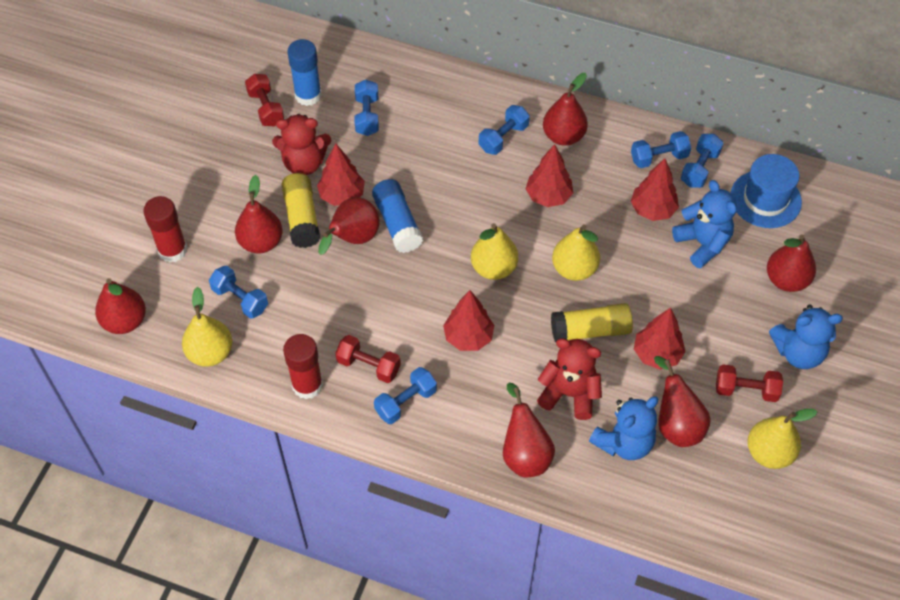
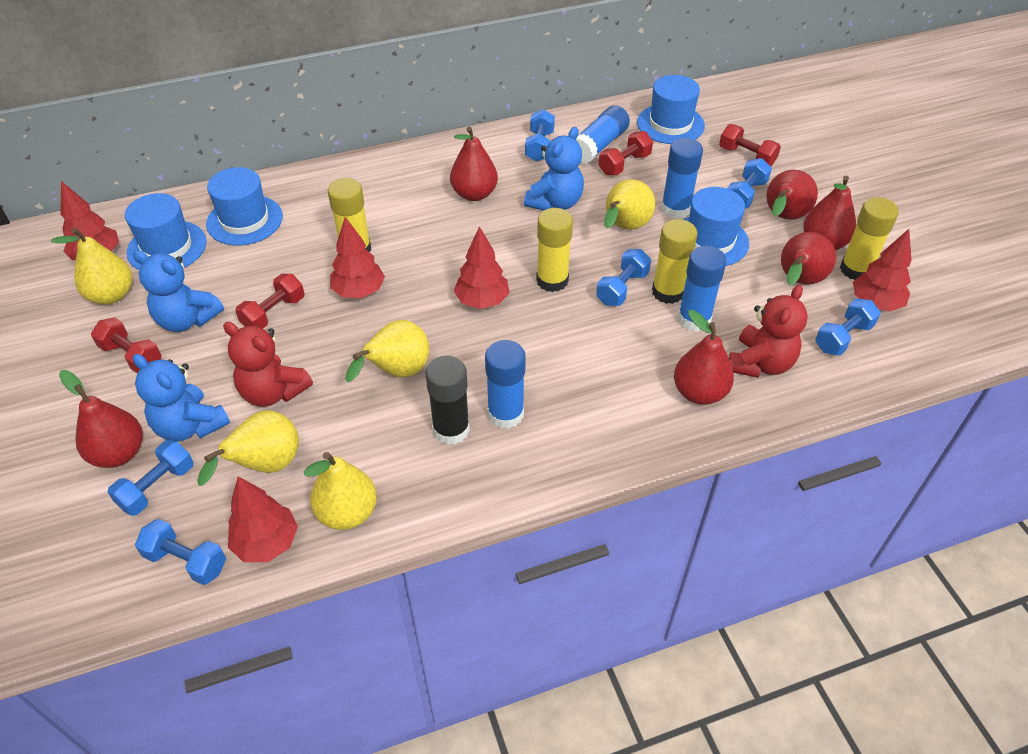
black glue stick: 0 -> 1
blue glue stick: 2 -> 4
blue hat: 1 -> 4
red dumbbell: 3 -> 4
red glue stick: 2 -> 0
red pear: 7 -> 6
yellow glue stick: 2 -> 4
yellow pear: 4 -> 5

